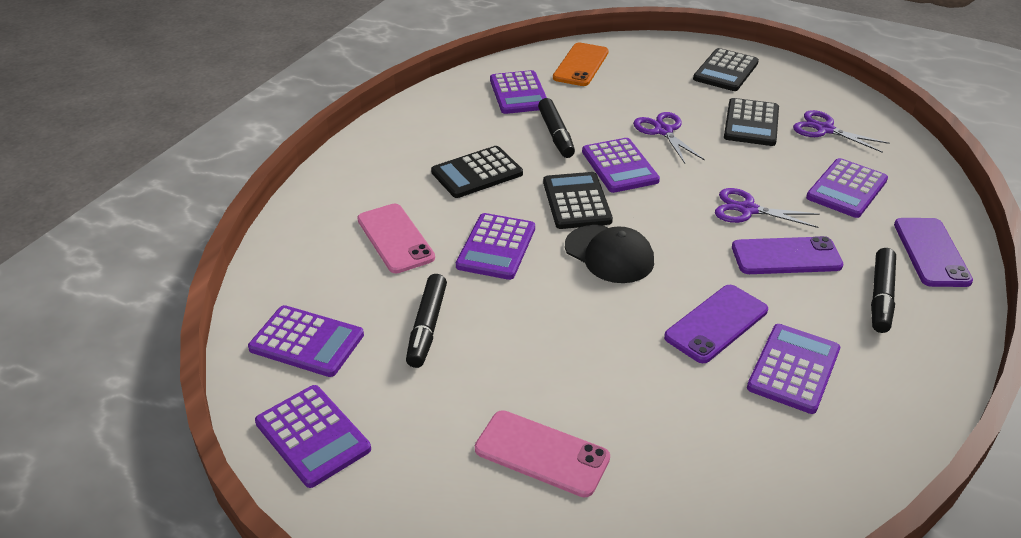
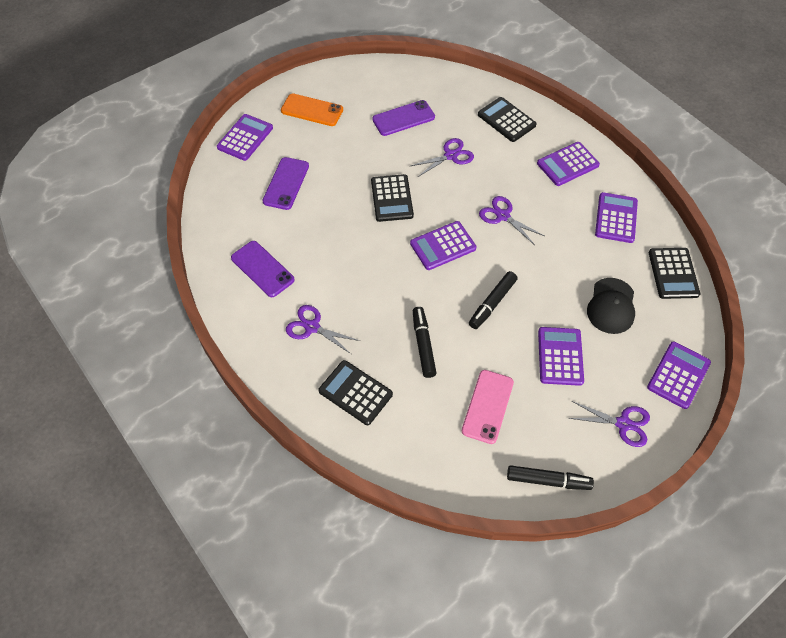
pink phone: 2 -> 1
purple calculator: 7 -> 6
purple scissors: 3 -> 4

